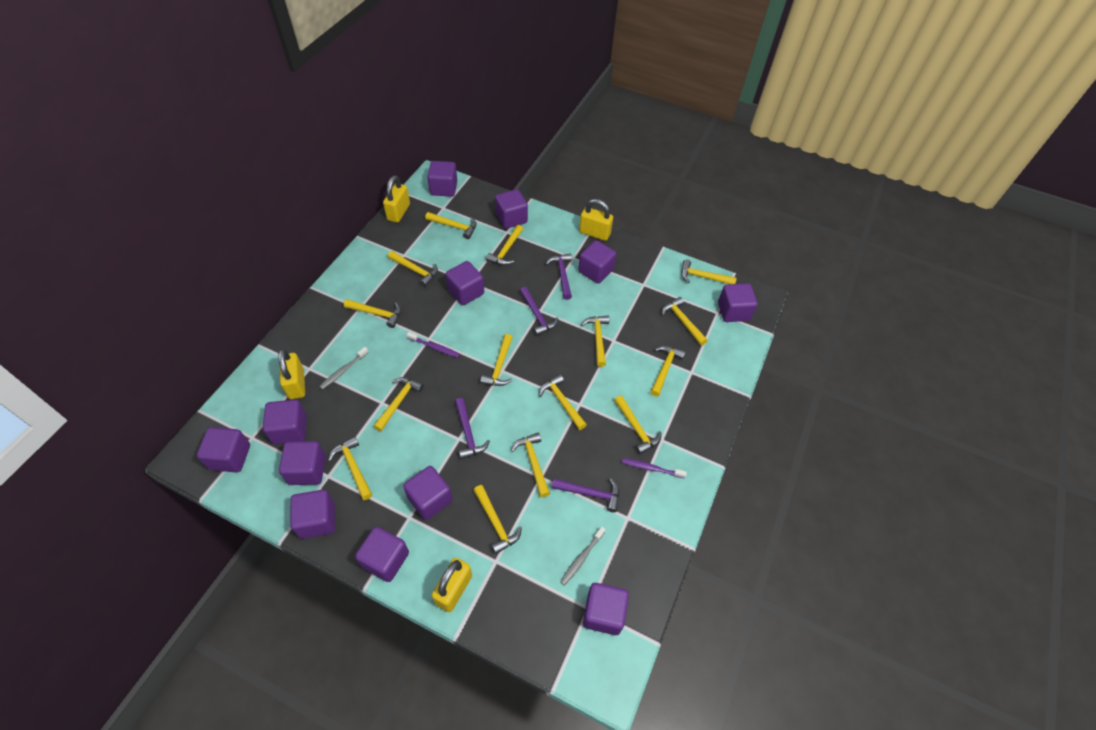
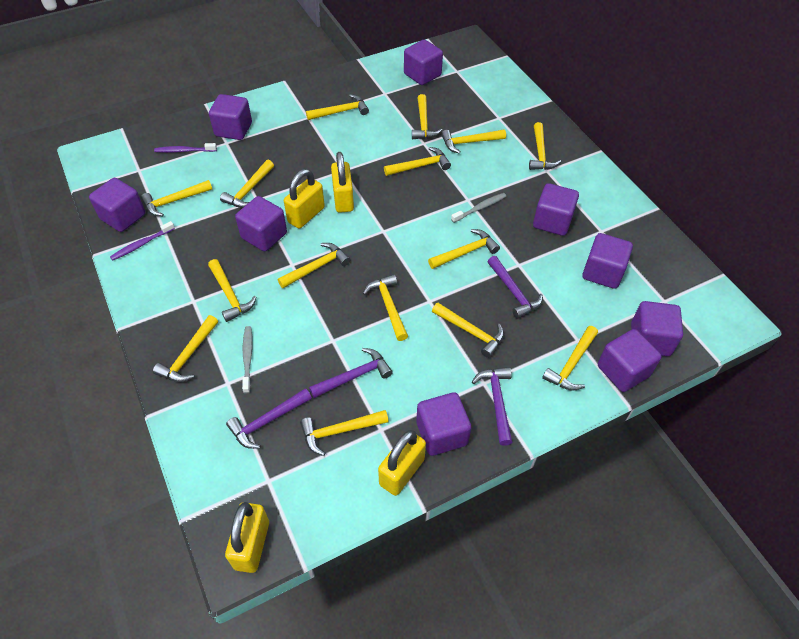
purple cube: 12 -> 9

